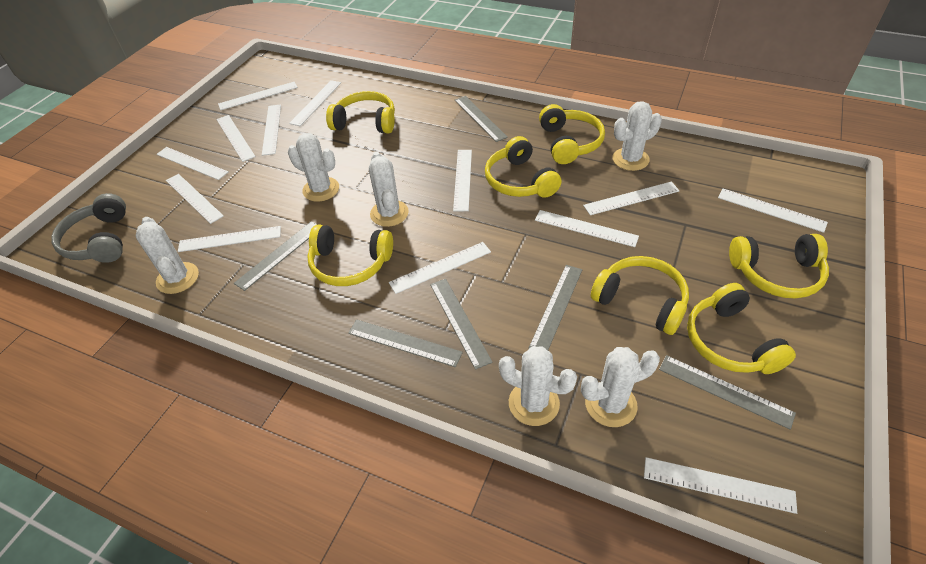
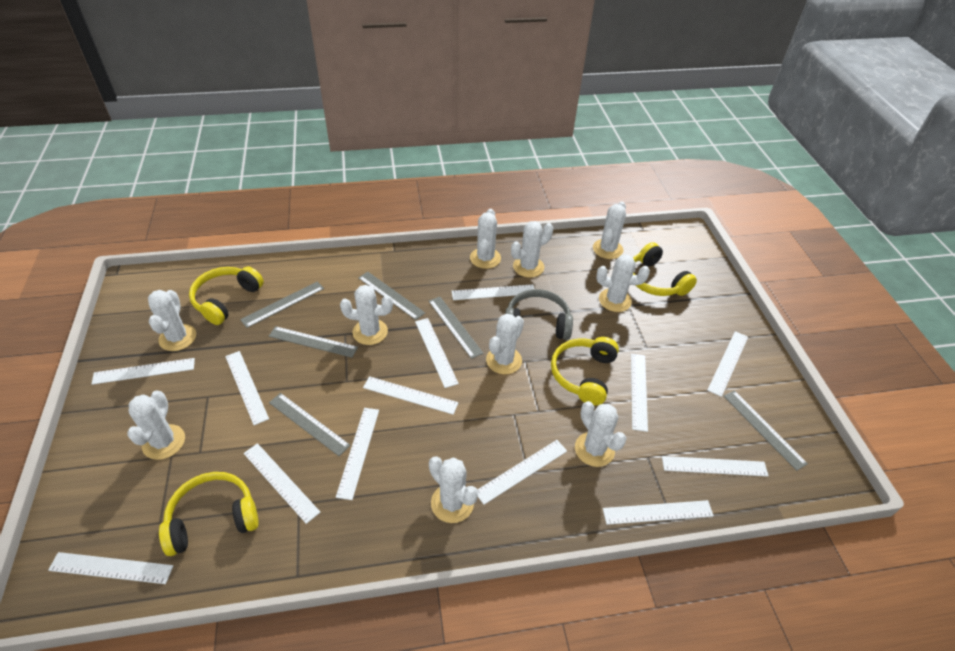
white cactus: 6 -> 10
yellow headphones: 7 -> 4

